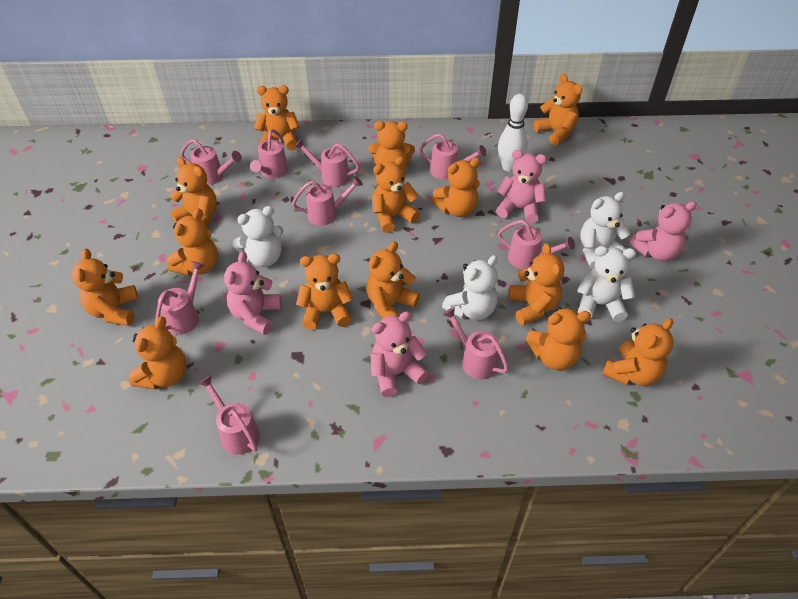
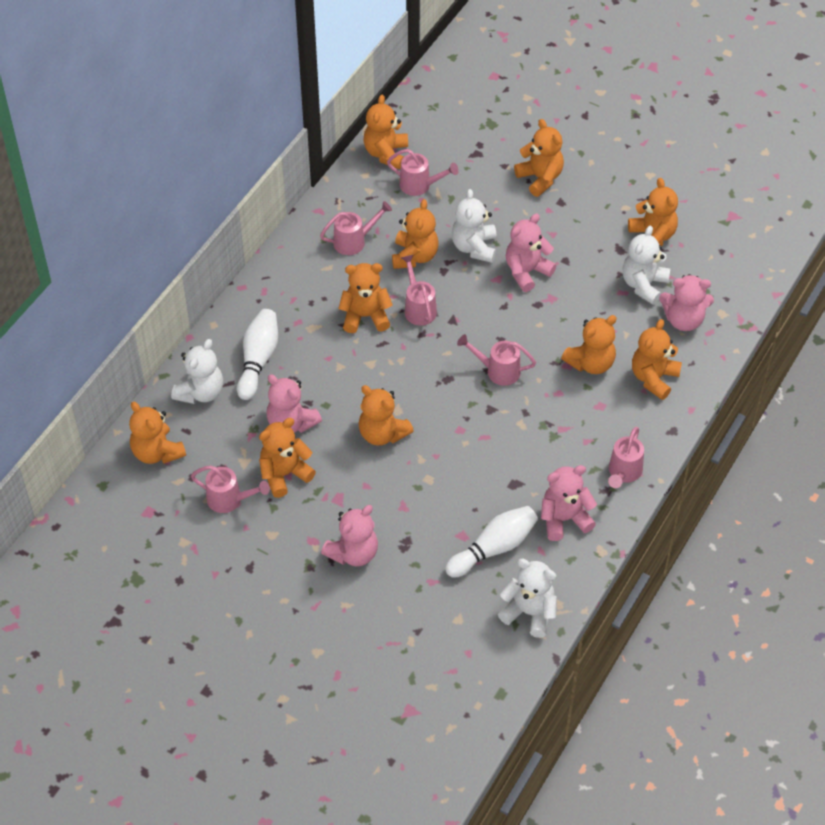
orange teddy bear: 14 -> 10
pink teddy bear: 4 -> 5
pink watering can: 9 -> 6
white bowling pin: 1 -> 2

